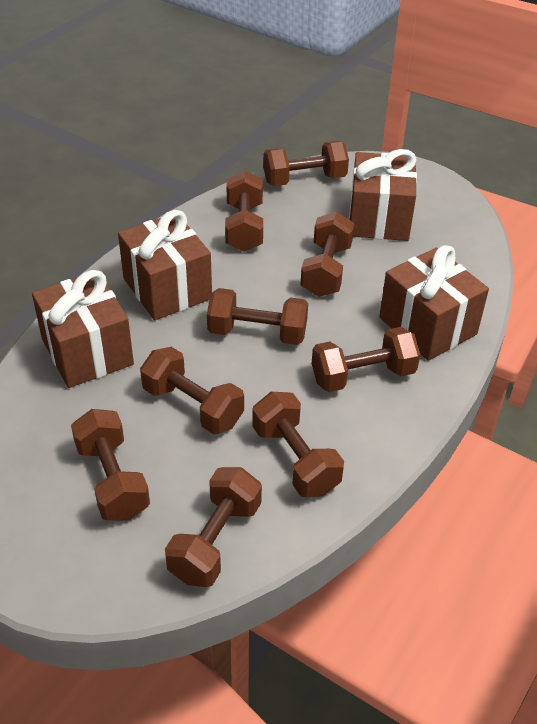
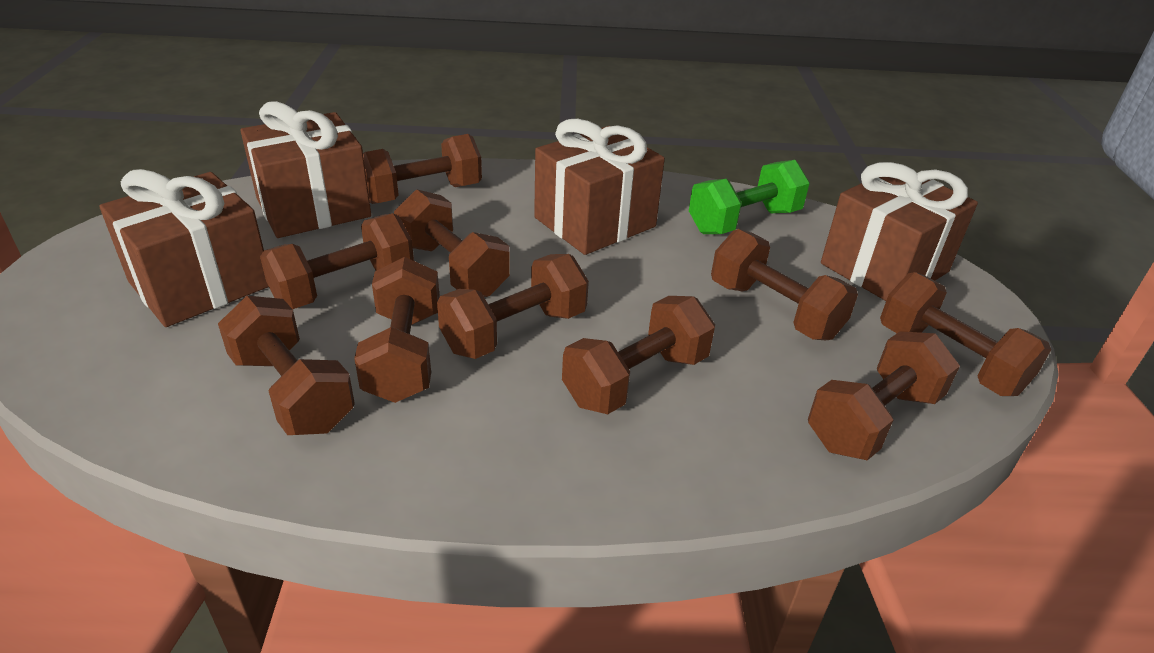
brown dumbbell: 9 -> 10
green dumbbell: 0 -> 1

